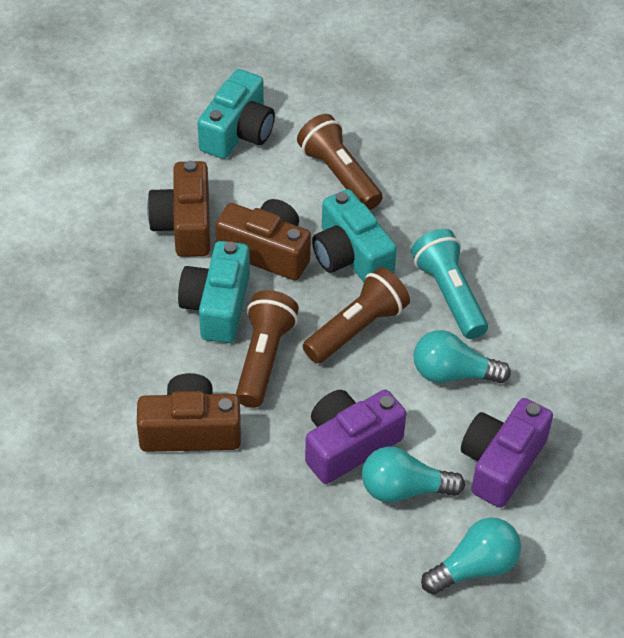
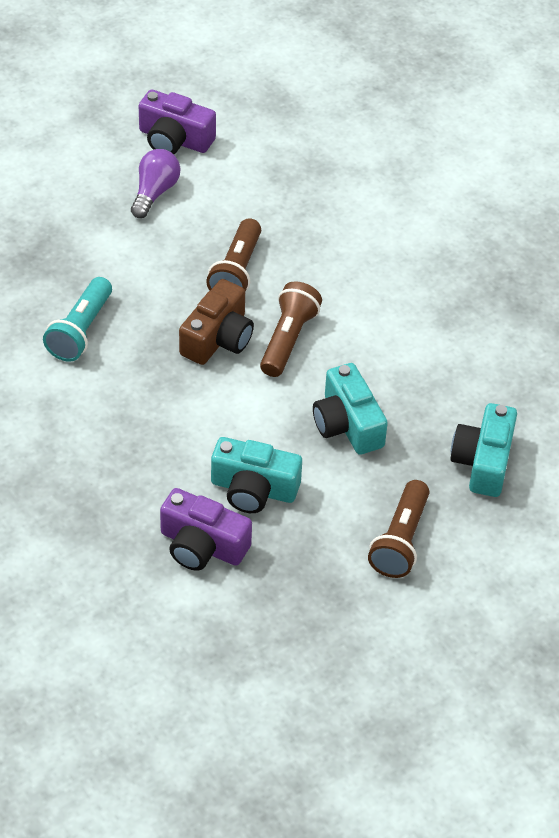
brown camera: 3 -> 1
purple light bulb: 0 -> 1
turquoise light bulb: 3 -> 0

